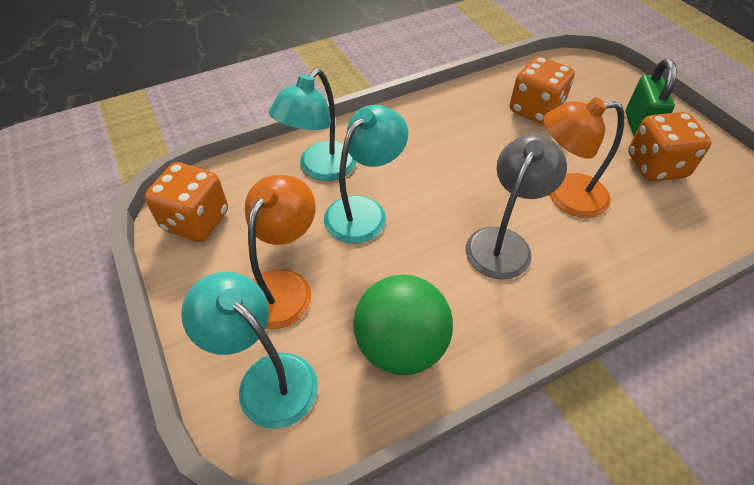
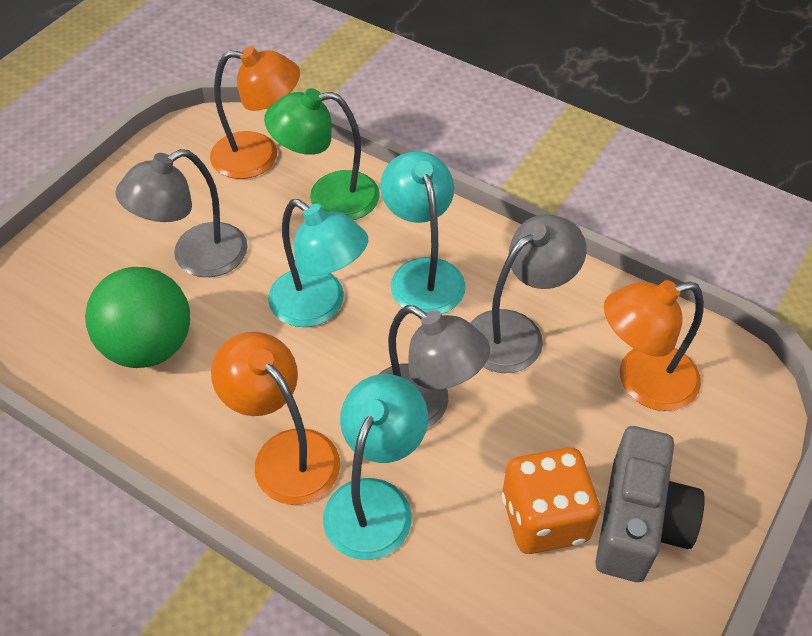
green lamp: 0 -> 1
green padlock: 1 -> 0
grey camera: 0 -> 1
grey lamp: 1 -> 3
orange dice: 3 -> 1
orange lamp: 2 -> 3

